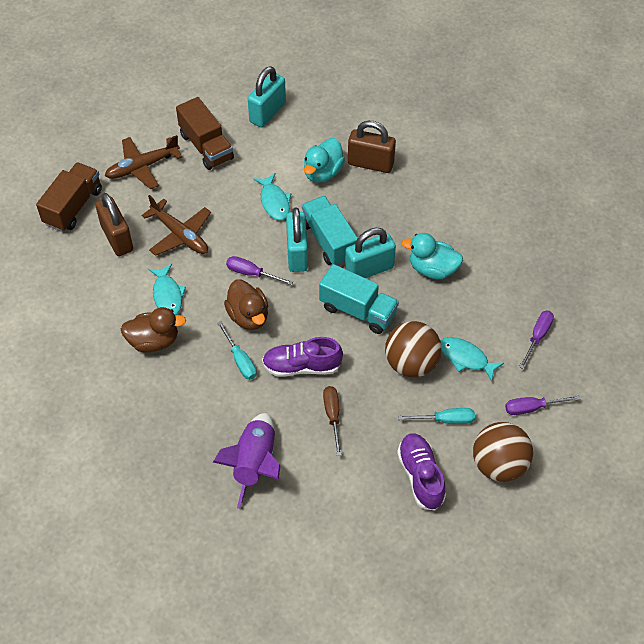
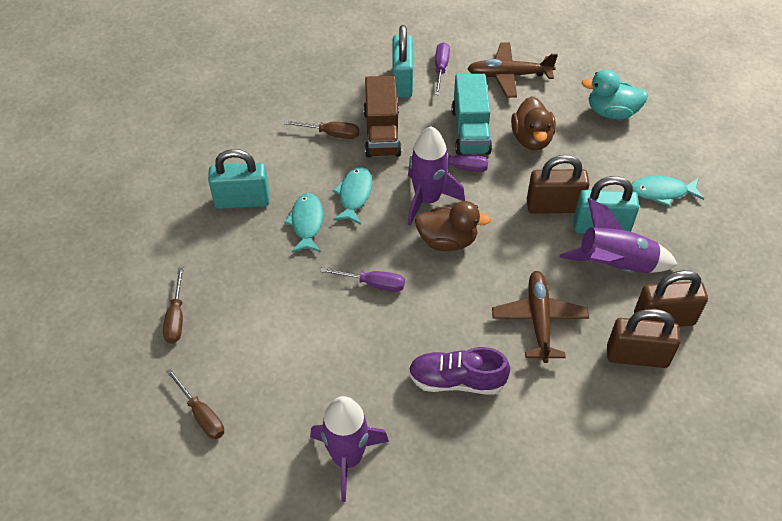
brown ball: 2 -> 0
brown padlock: 2 -> 3
brown screwdriver: 1 -> 3
brown truck: 2 -> 1
purple rocket: 1 -> 3
purple shoe: 2 -> 1
turquoise duck: 2 -> 1
turquoise screwdriver: 2 -> 0
turquoise truck: 2 -> 1

